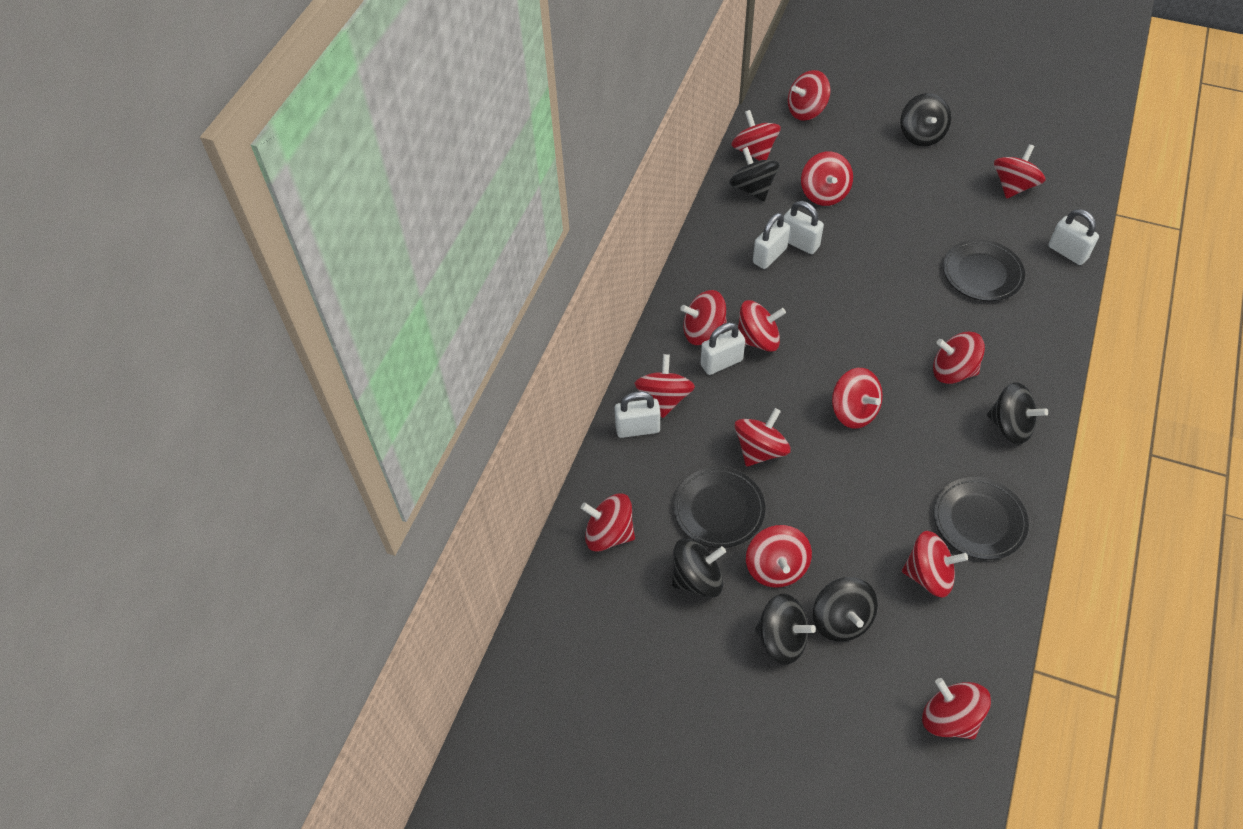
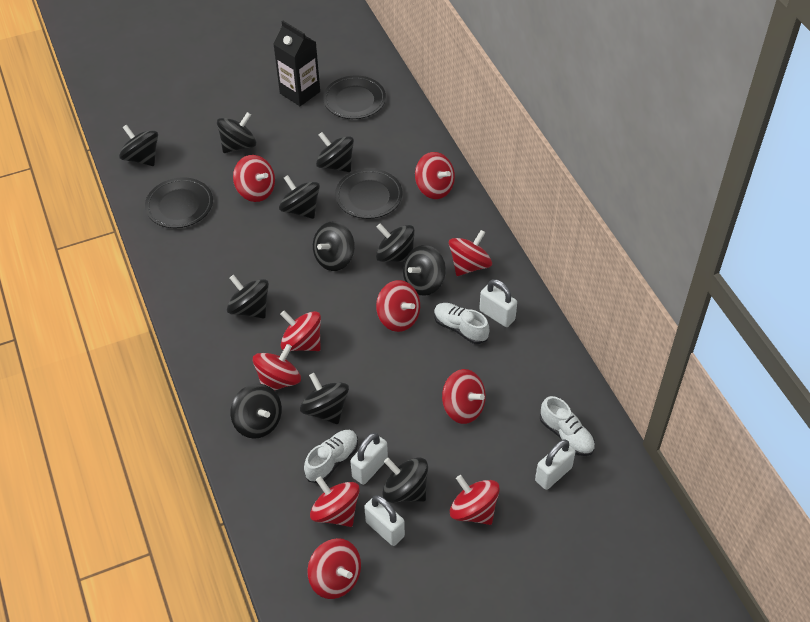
black carton: 0 -> 1
black spinning top: 6 -> 11
red spinning top: 14 -> 10
white padlock: 5 -> 4
white shoe: 0 -> 3

